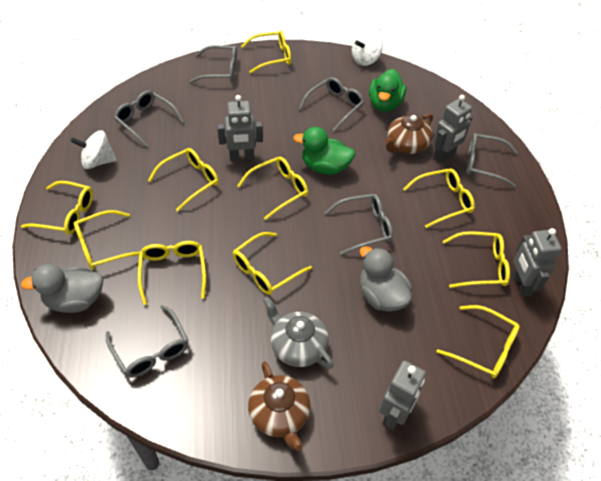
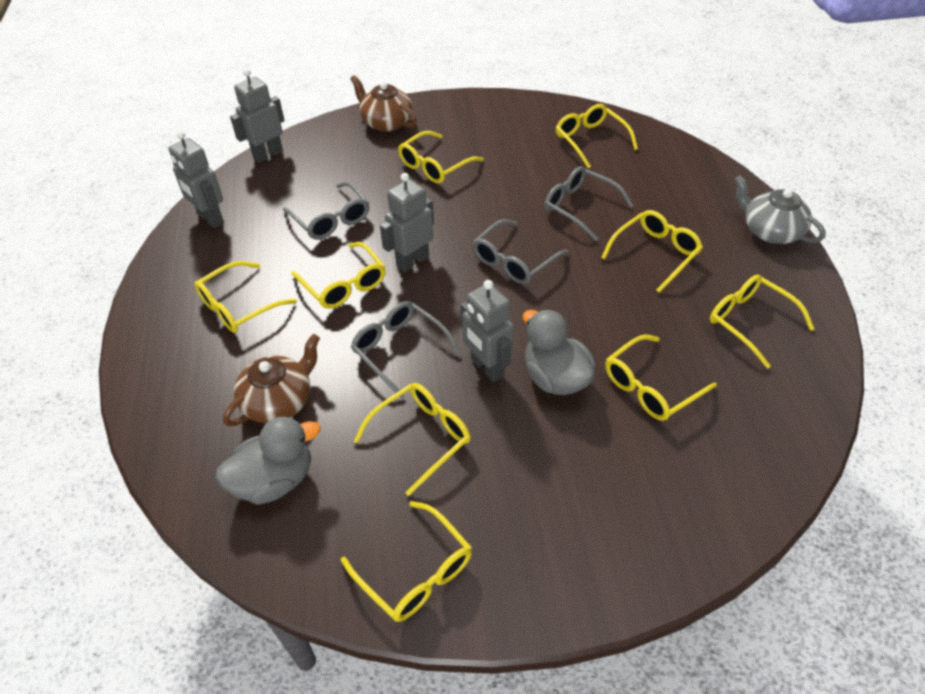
green duck: 2 -> 0
grey glasses: 6 -> 4
white spinning top: 2 -> 0
yellow glasses: 10 -> 9

